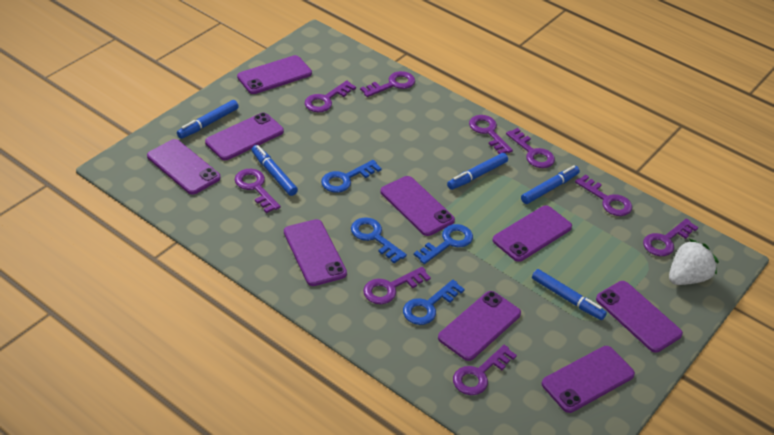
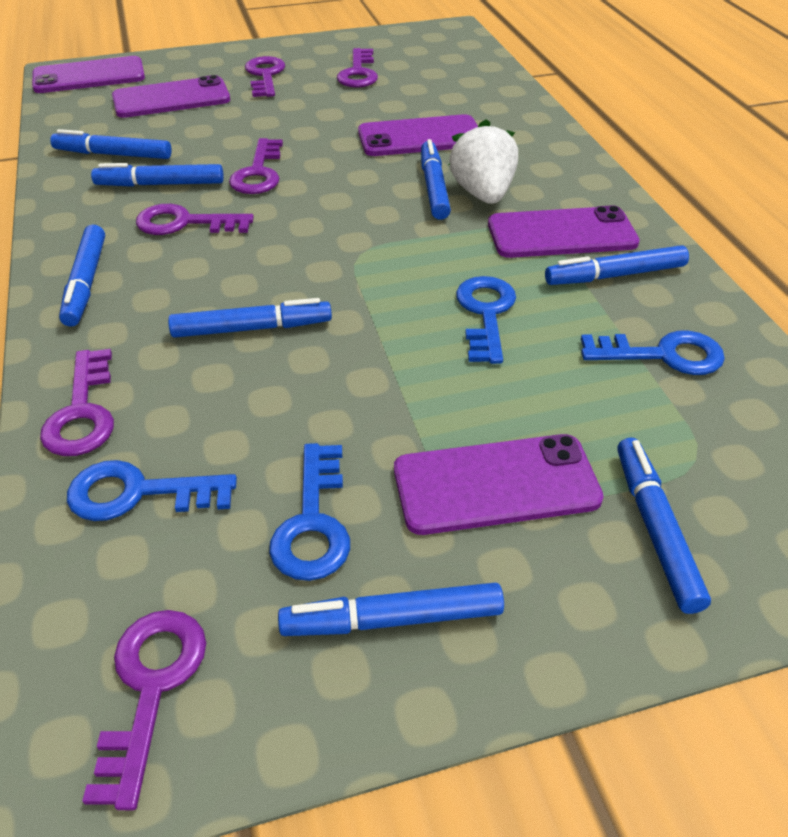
blue marker: 5 -> 8
purple key: 9 -> 6
purple phone: 9 -> 5

